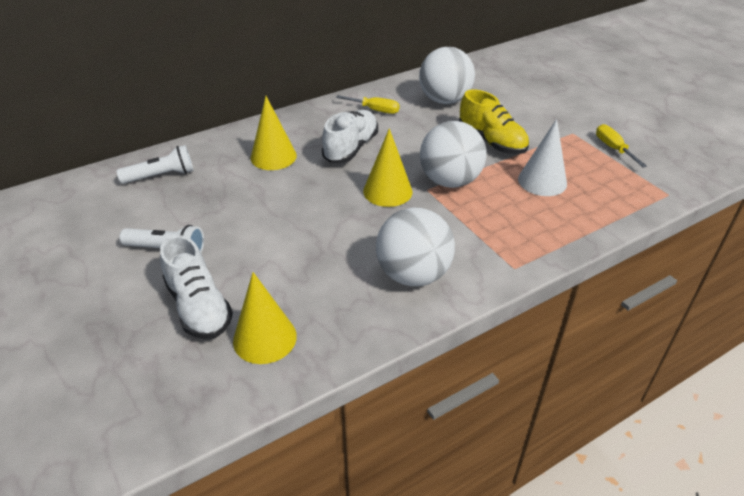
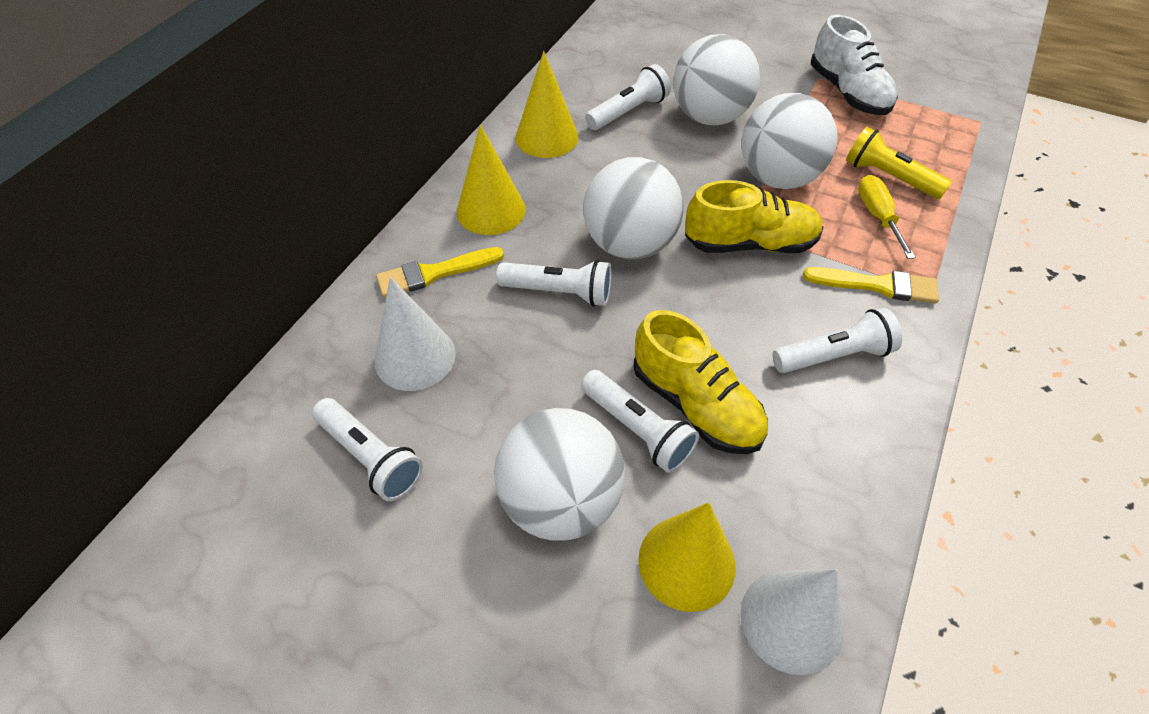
white ball: 3 -> 4
white cone: 1 -> 2
white flashlight: 2 -> 5
white shoe: 2 -> 1
yellow brush: 0 -> 2
yellow flashlight: 0 -> 1
yellow screwdriver: 2 -> 1
yellow shoe: 1 -> 2

